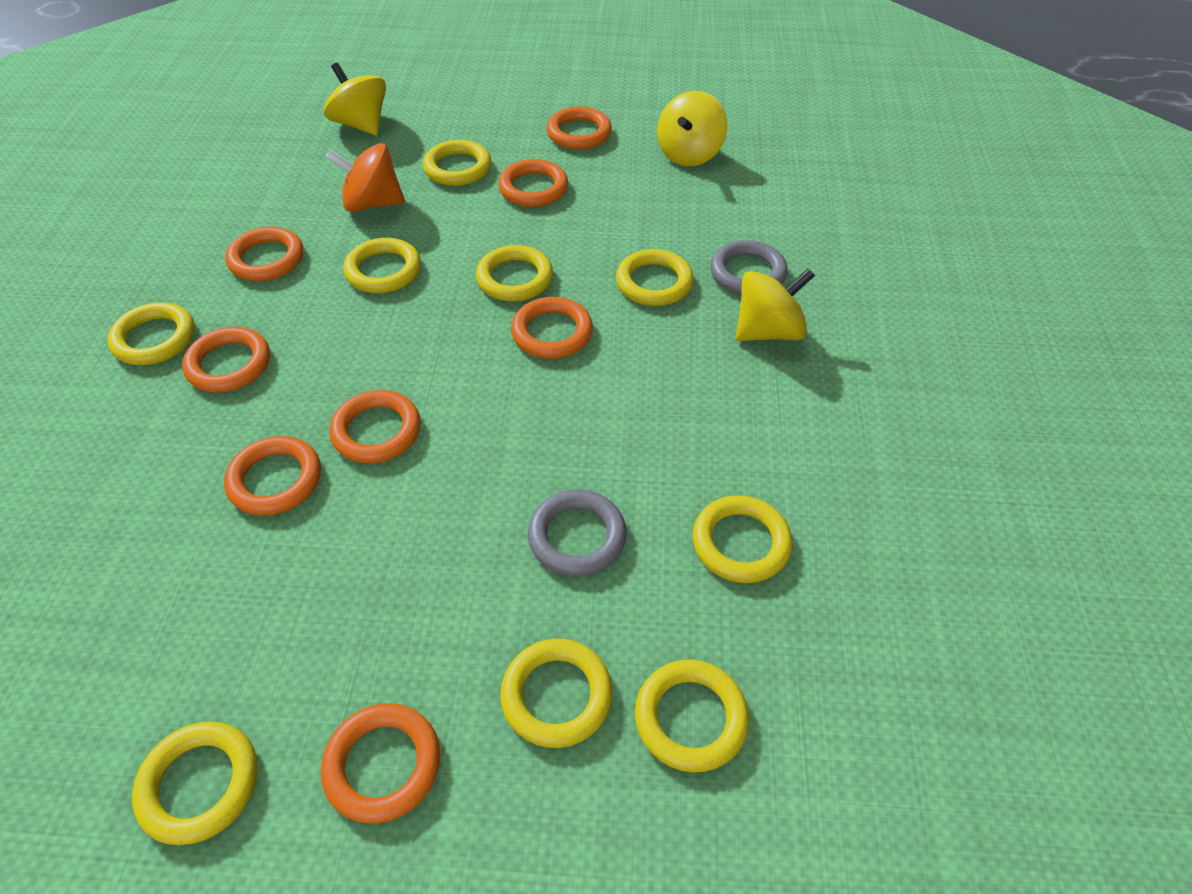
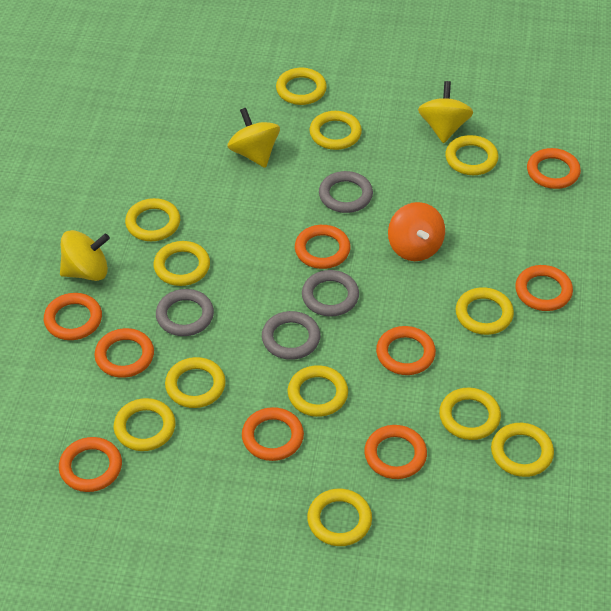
grey ring: 2 -> 4
orange ring: 8 -> 9
yellow ring: 9 -> 12

